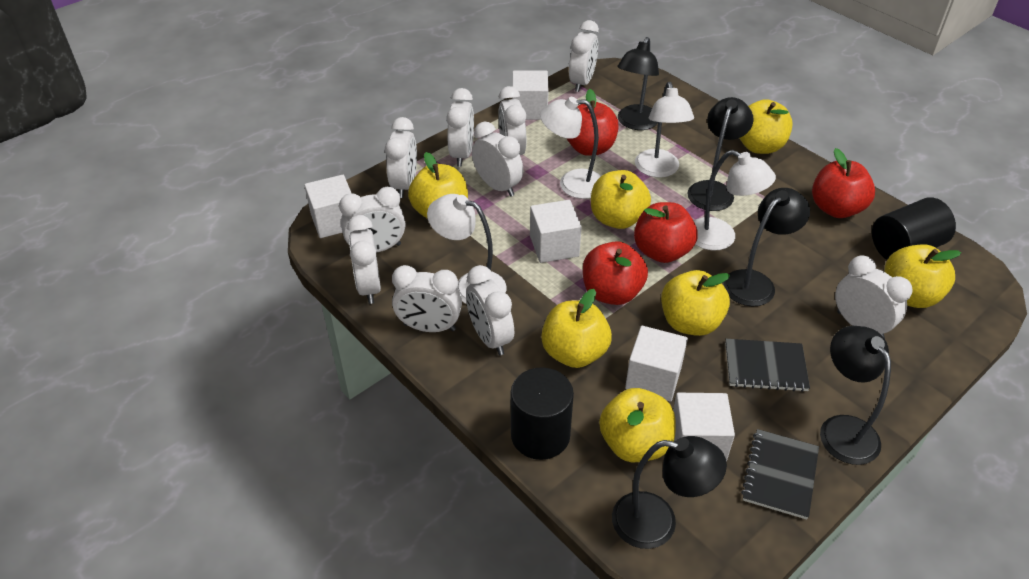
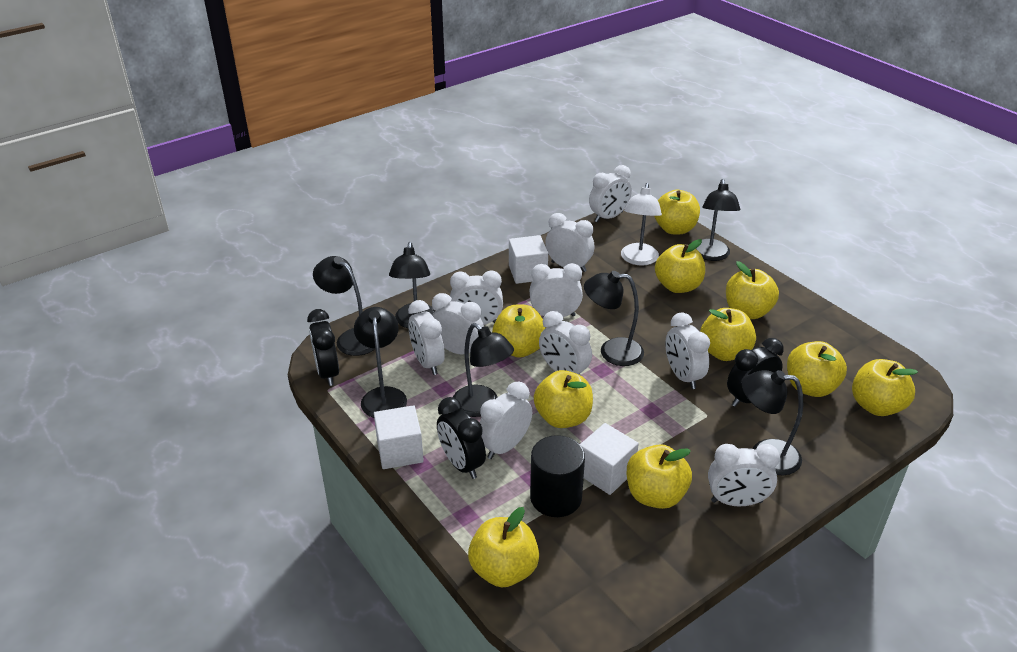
black clock: 0 -> 3
black cylinder: 2 -> 1
black lamp: 5 -> 7
black notebook: 2 -> 0
red apple: 4 -> 0
white cube: 5 -> 3
white lamp: 4 -> 1
yellow apple: 7 -> 10

